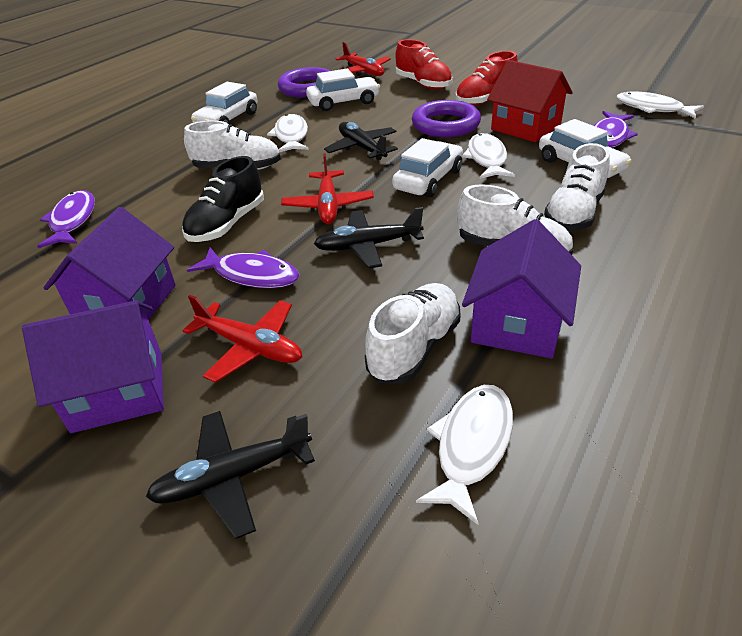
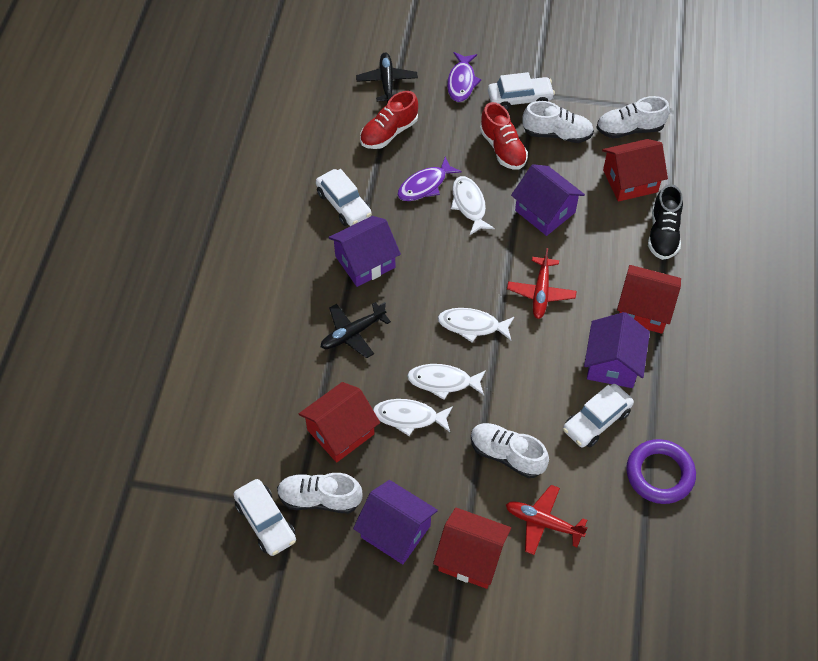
black plane: 3 -> 2
purple fish: 3 -> 2
purple house: 3 -> 4
purple ring: 2 -> 1
red house: 1 -> 4
red plane: 3 -> 2

